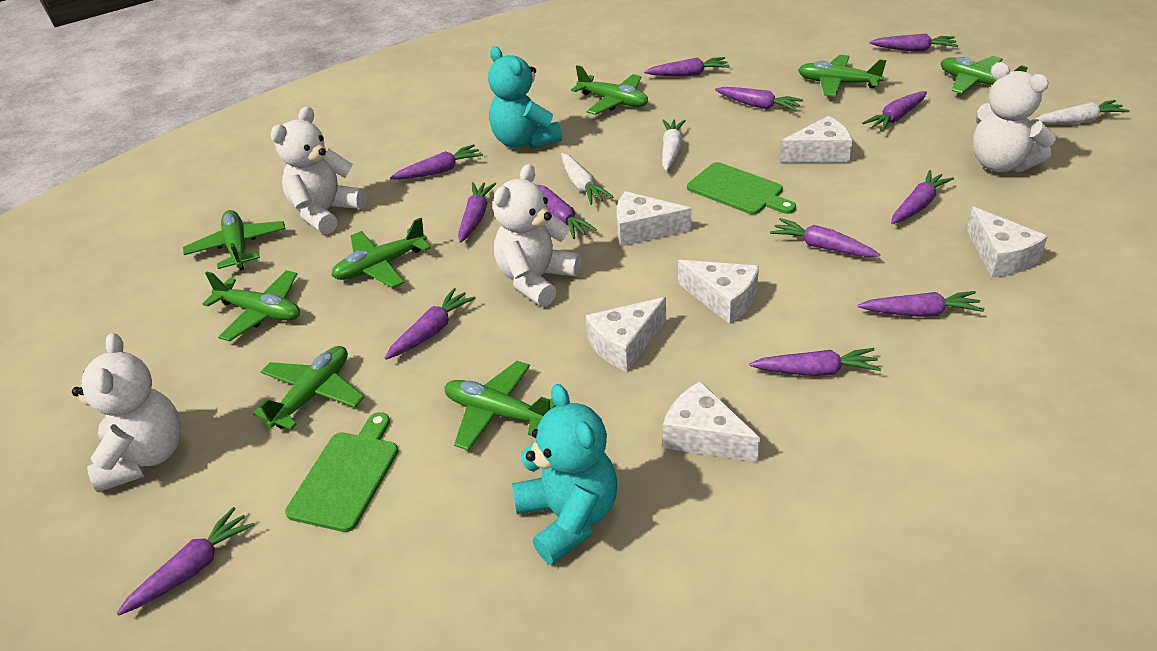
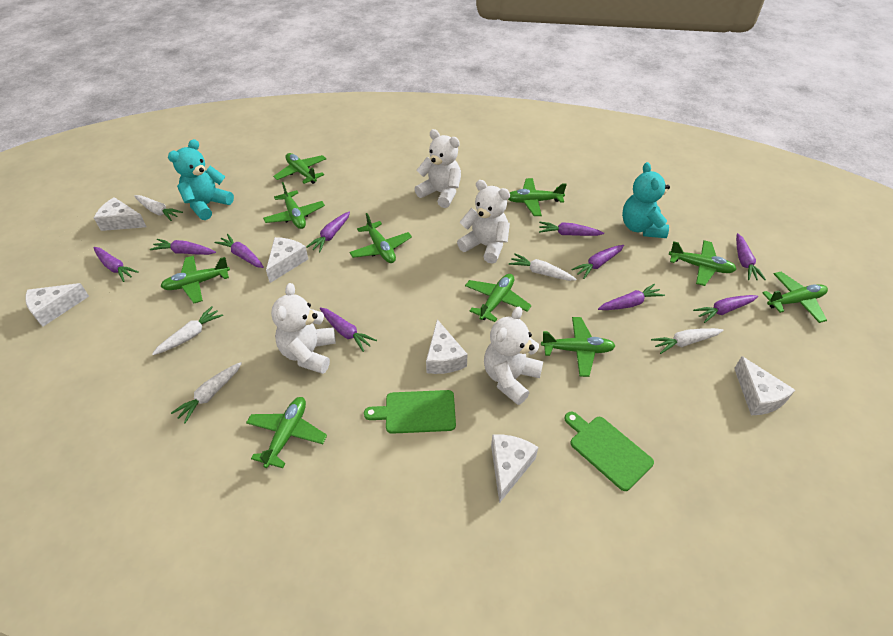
green plane: 8 -> 10
purple carrot: 13 -> 10
white carrot: 3 -> 5

